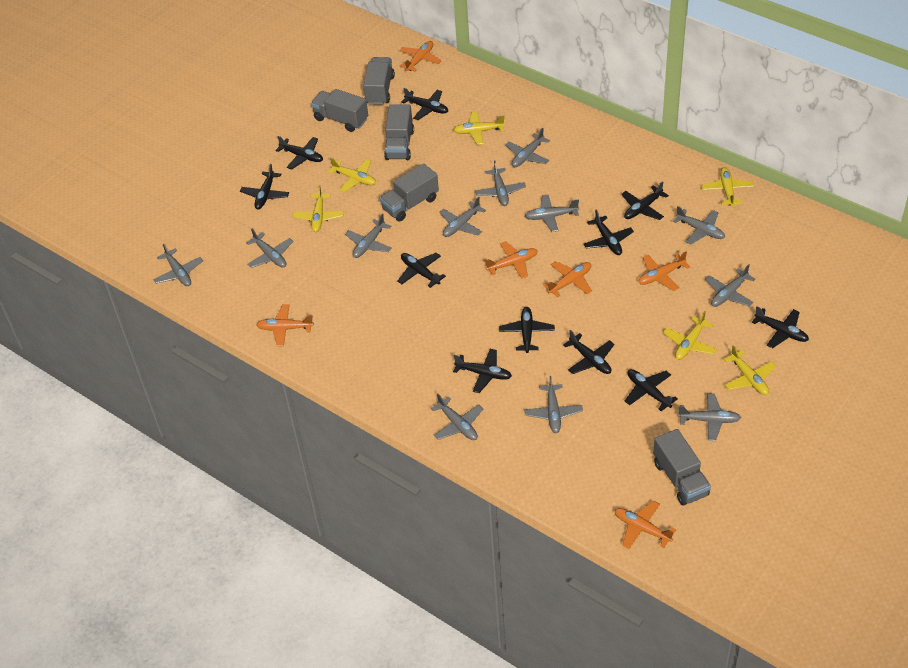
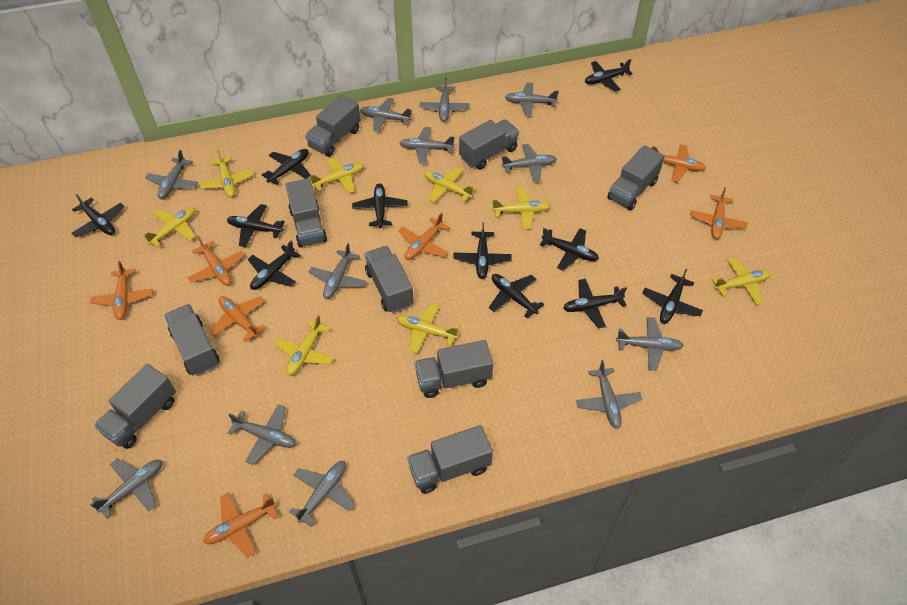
grey truck: 5 -> 9
orange plane: 6 -> 7
yellow plane: 6 -> 8

